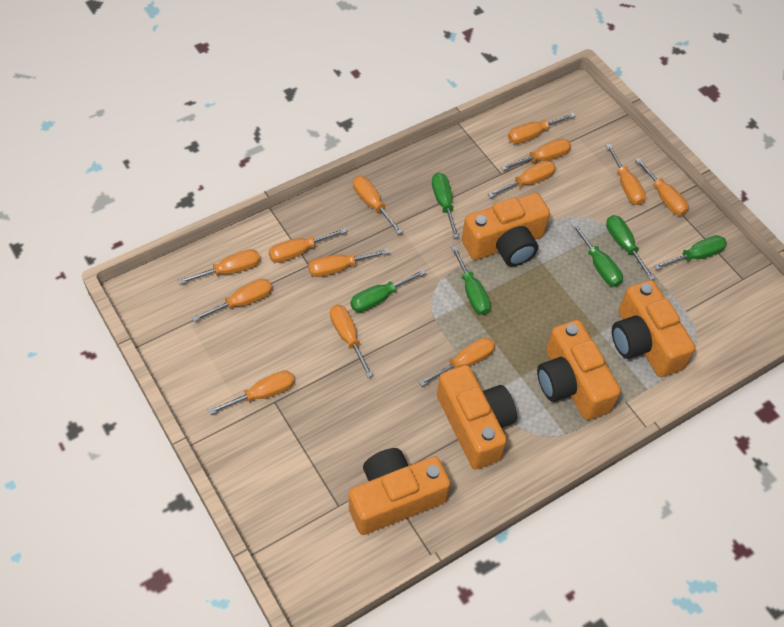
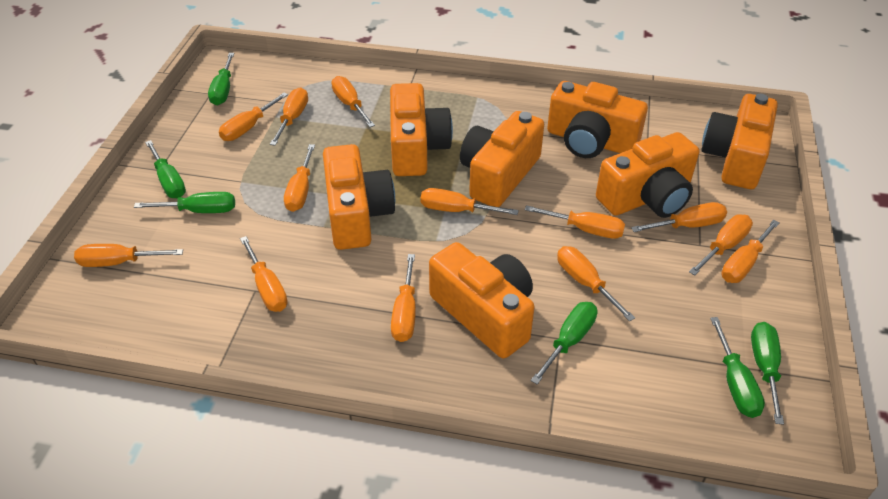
orange camera: 5 -> 7

